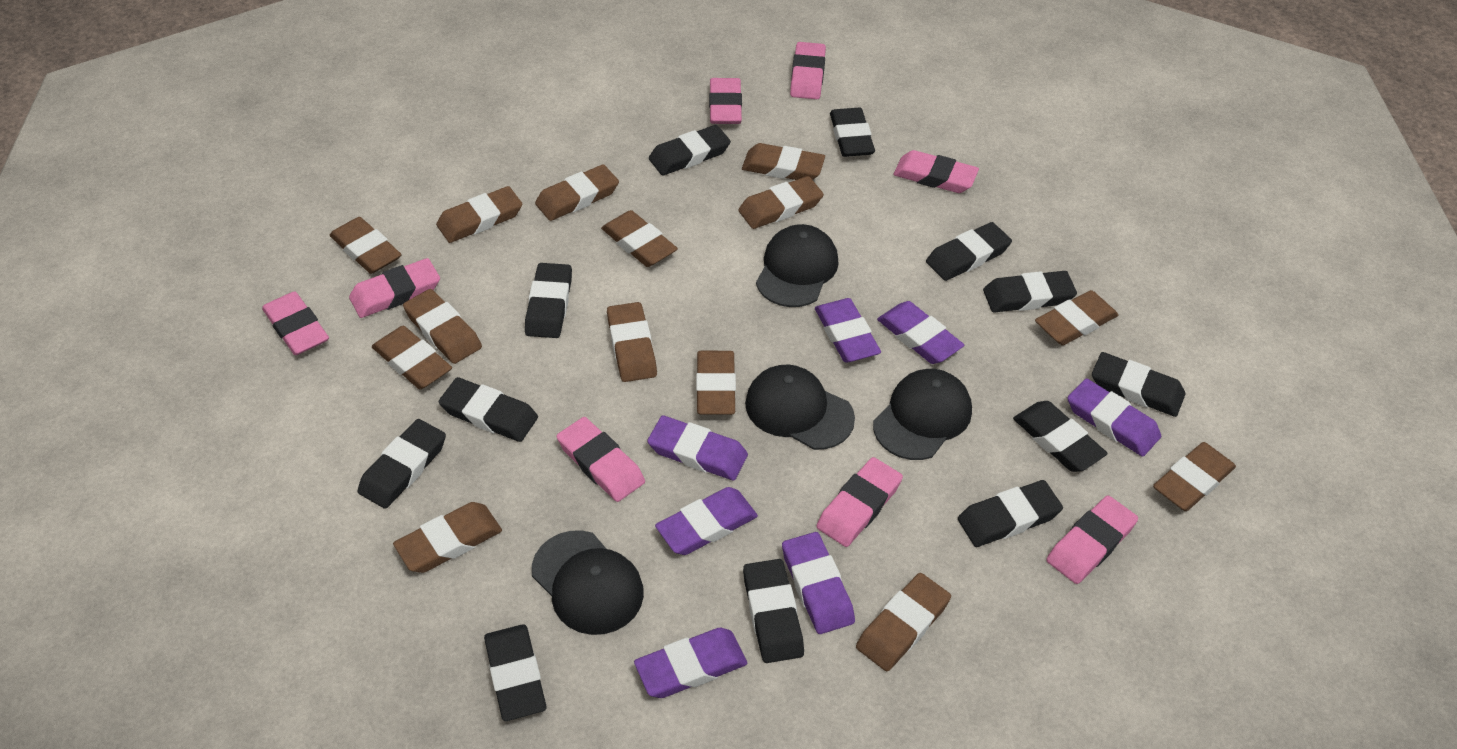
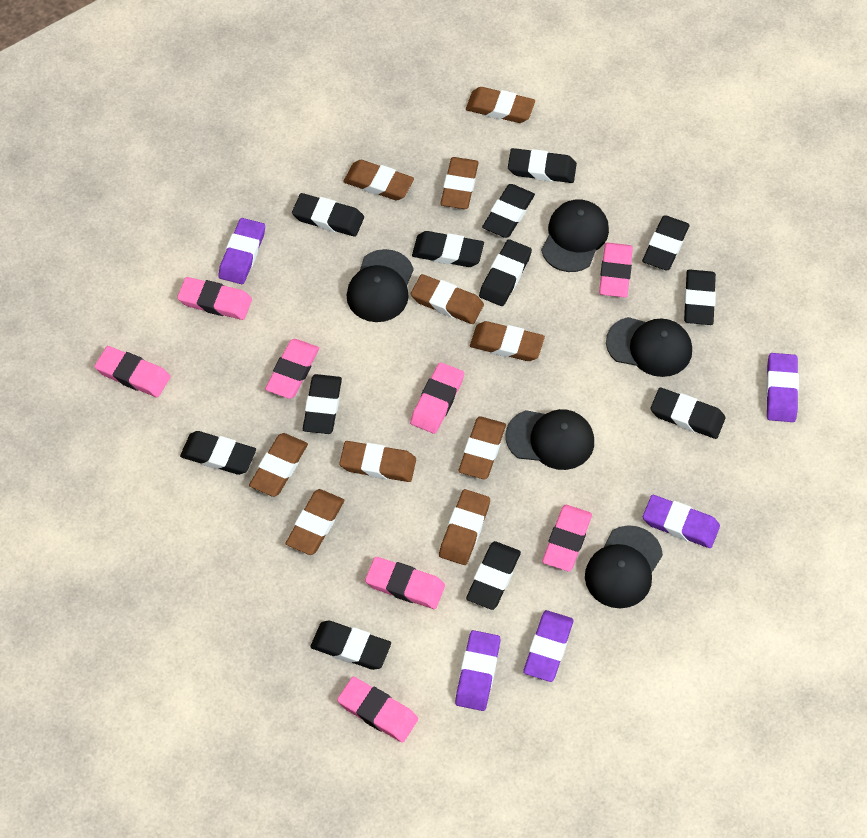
black cap: 4 -> 5
brown eraser: 14 -> 10
purple eraser: 7 -> 5

